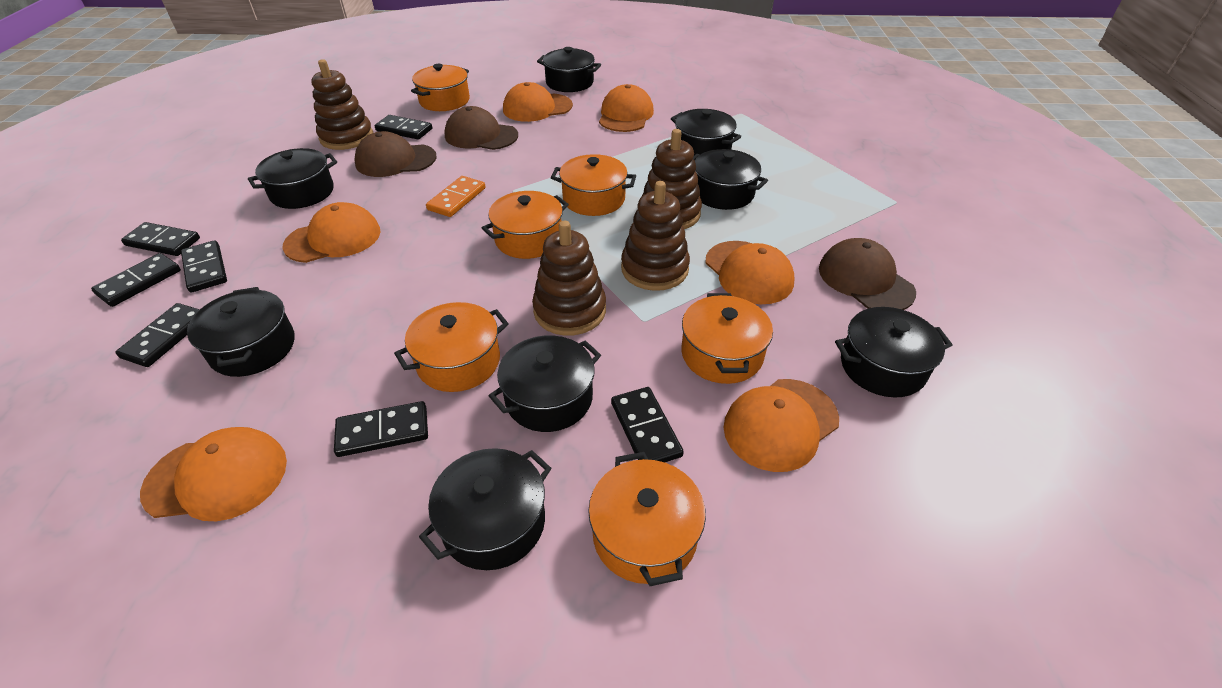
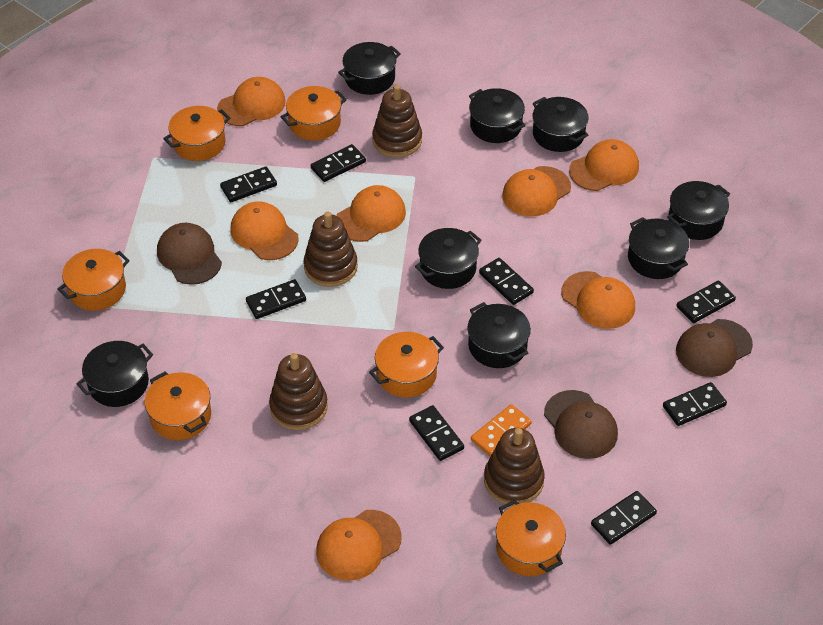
black domino: 7 -> 8
orange cap: 6 -> 7

